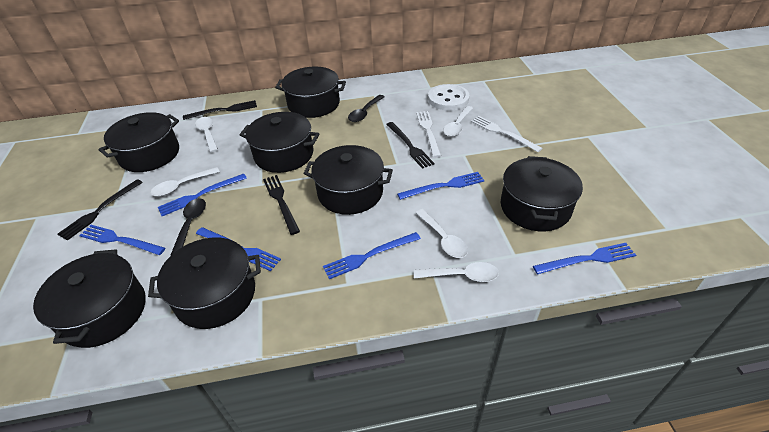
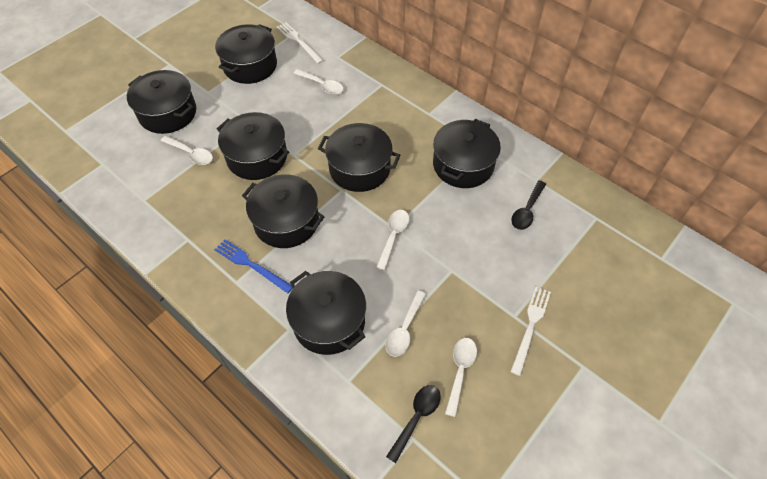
black fork: 4 -> 0
blue fork: 6 -> 1
white button: 1 -> 0

